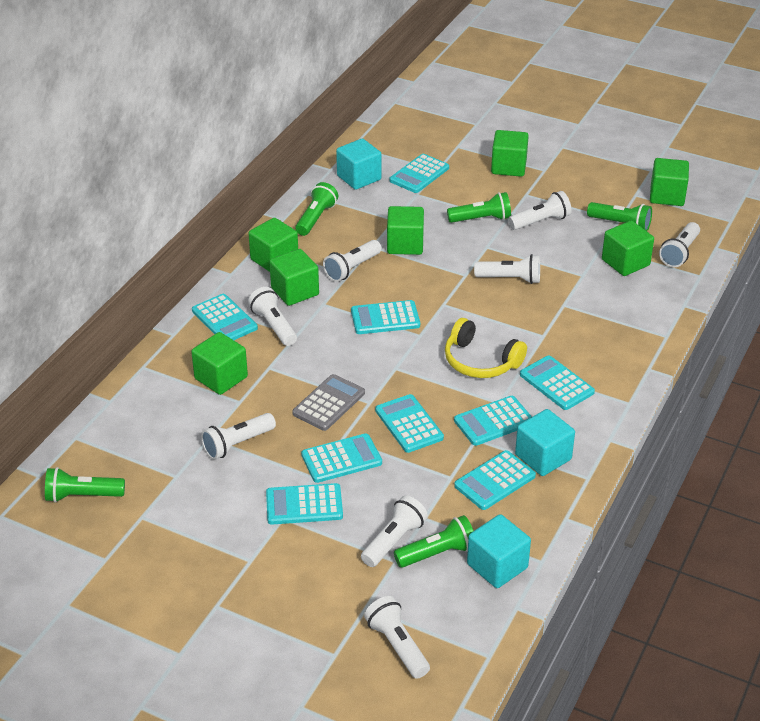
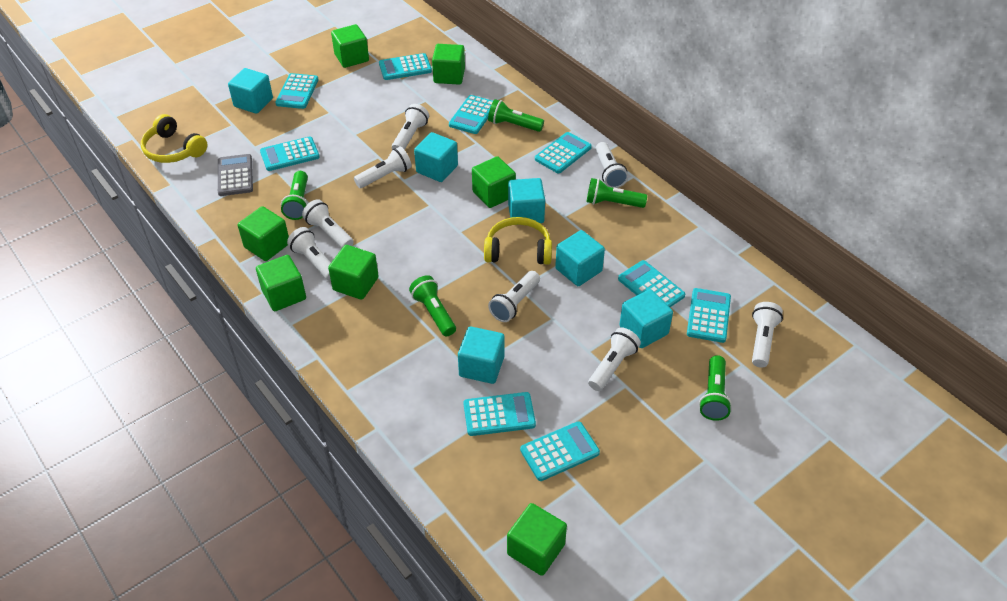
turquoise cube: 3 -> 6
yellow headphones: 1 -> 2

